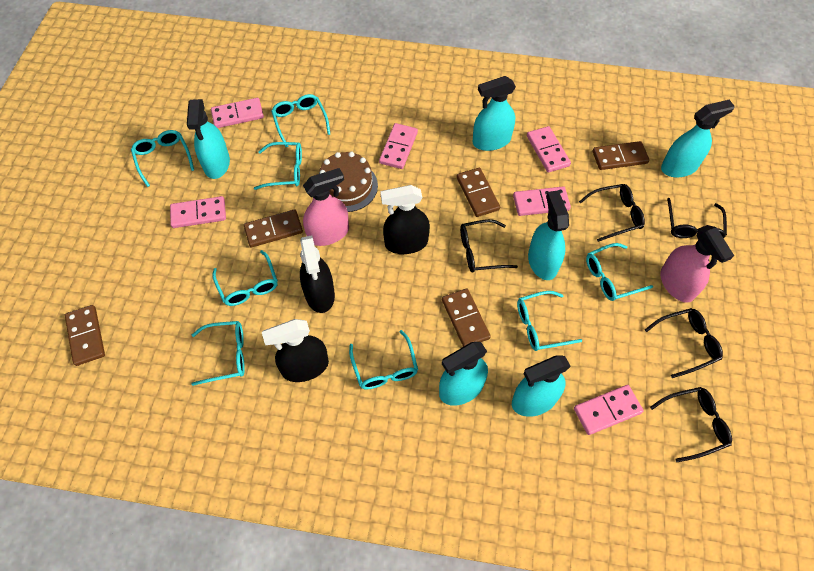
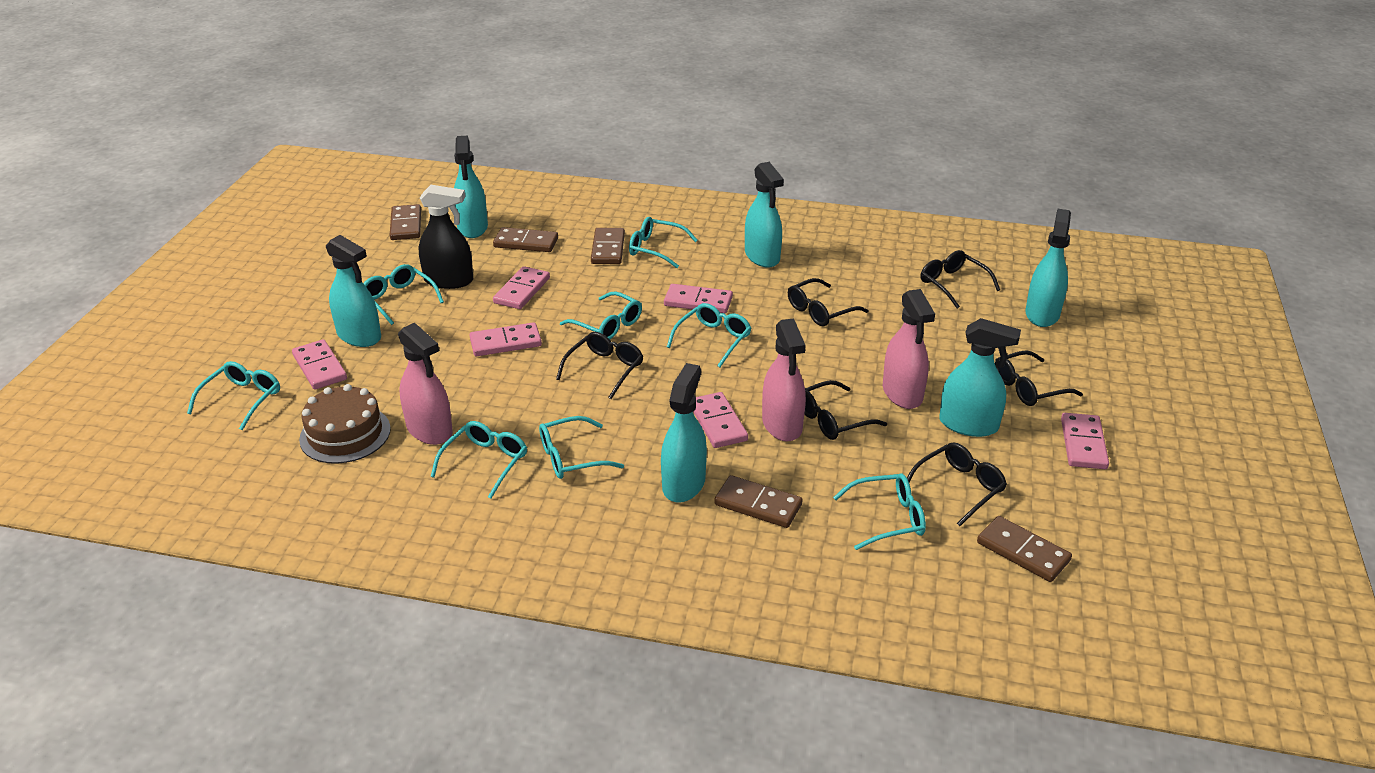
black glasses: 5 -> 6
black spray bottle: 3 -> 1
pink spray bottle: 2 -> 3

